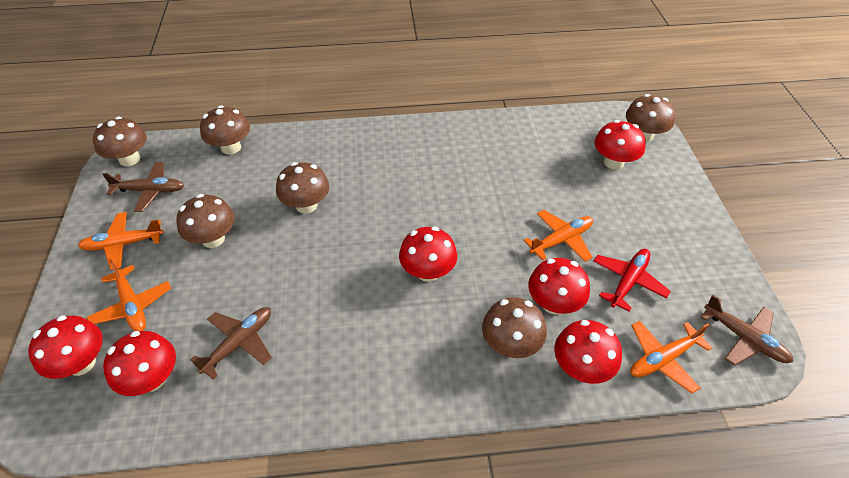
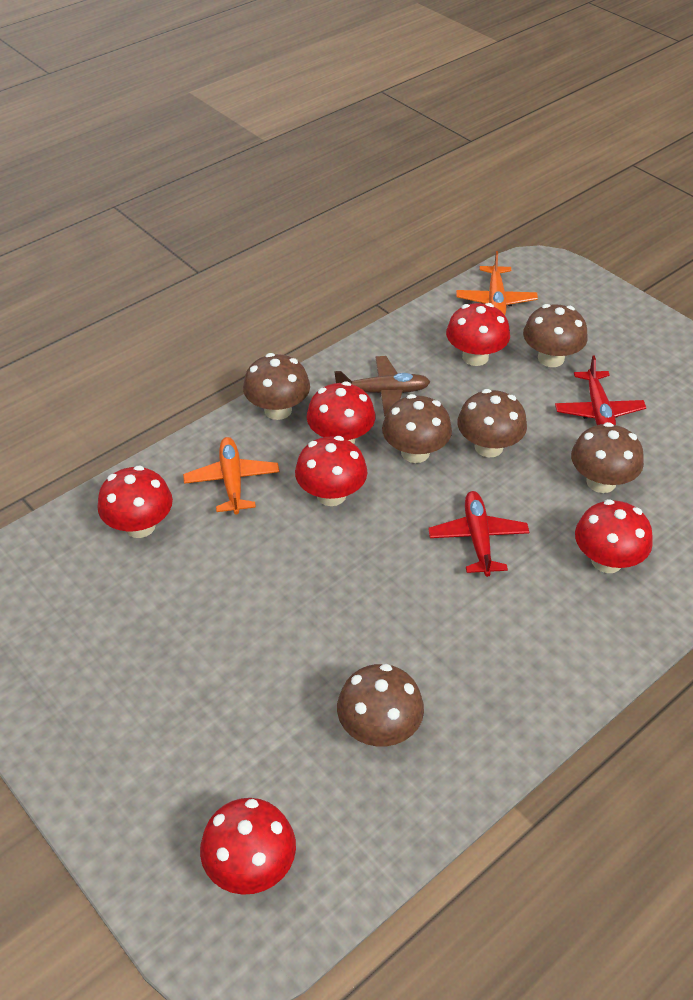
brown plane: 3 -> 1
orange plane: 4 -> 2
red plane: 1 -> 2

